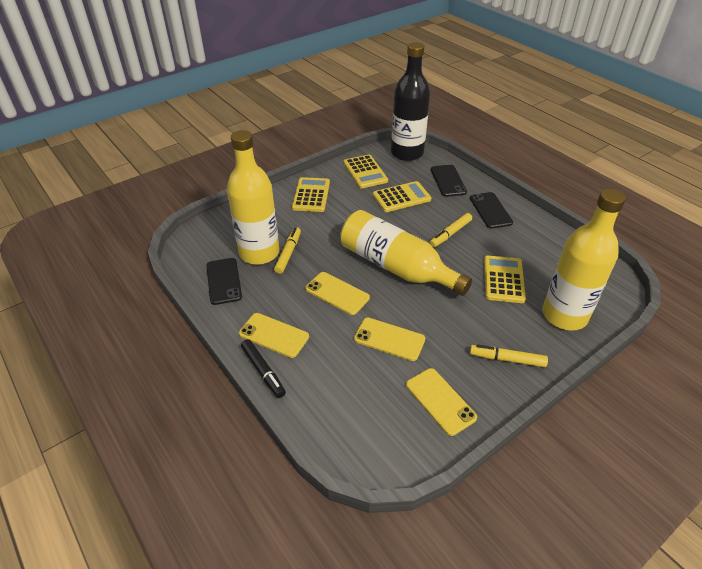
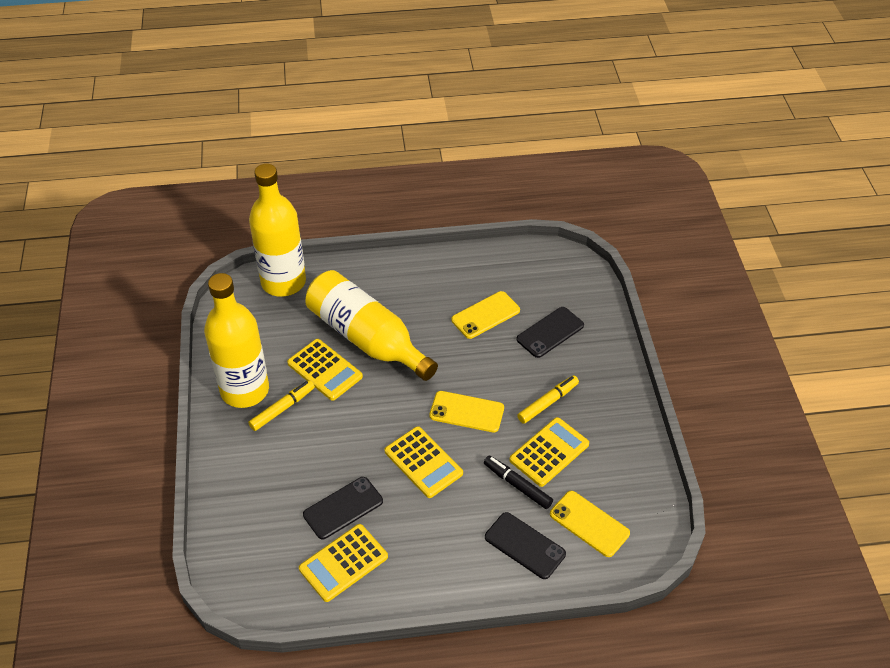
black bottle: 1 -> 0
yellow marker: 3 -> 2
yellow phone: 4 -> 3

